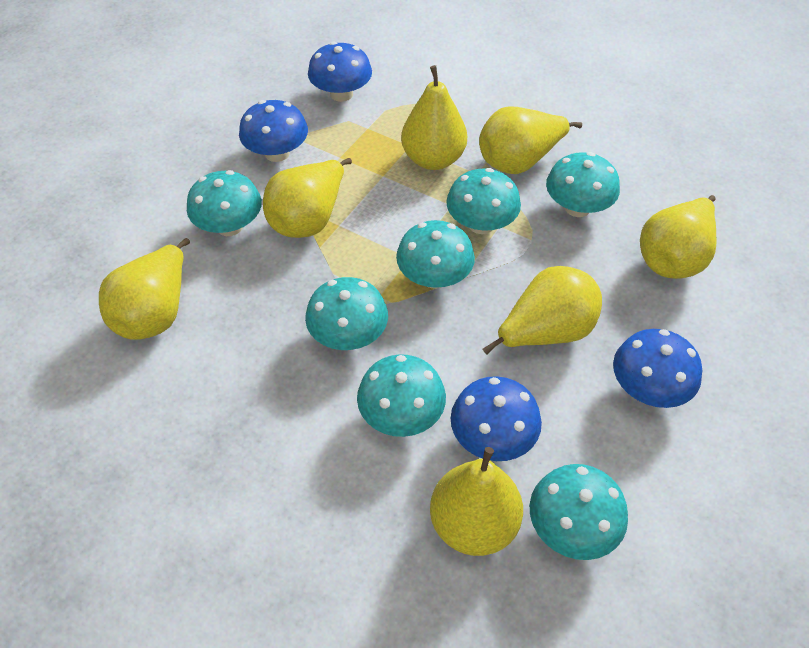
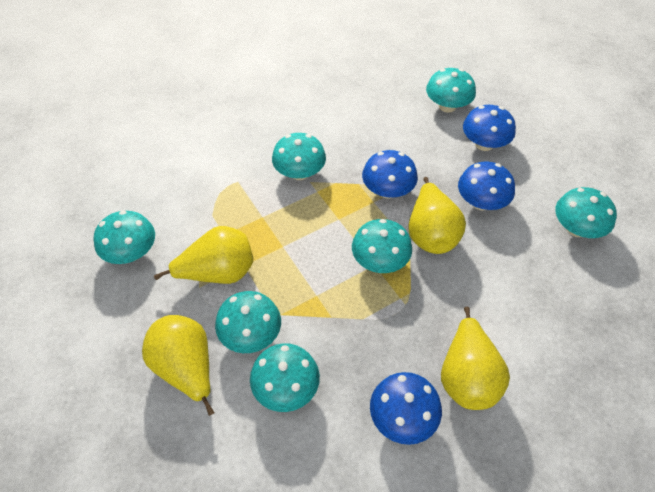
yellow pear: 7 -> 4

